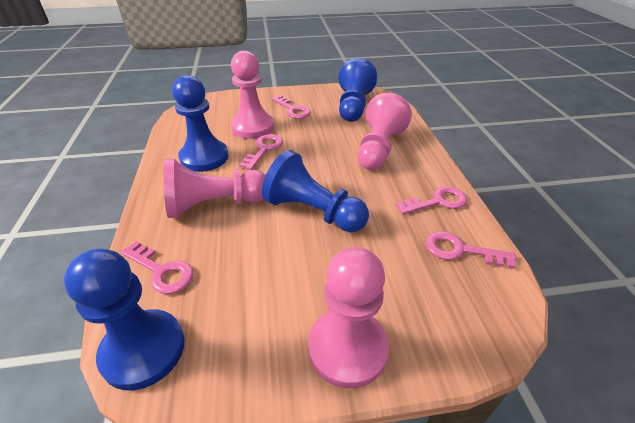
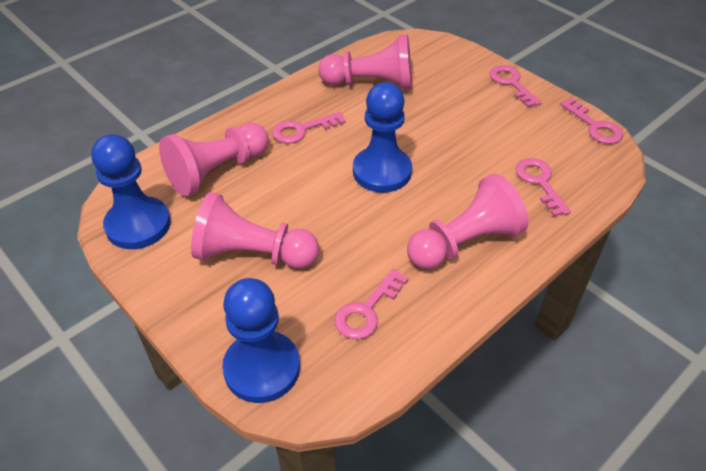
blue pawn: 4 -> 3

